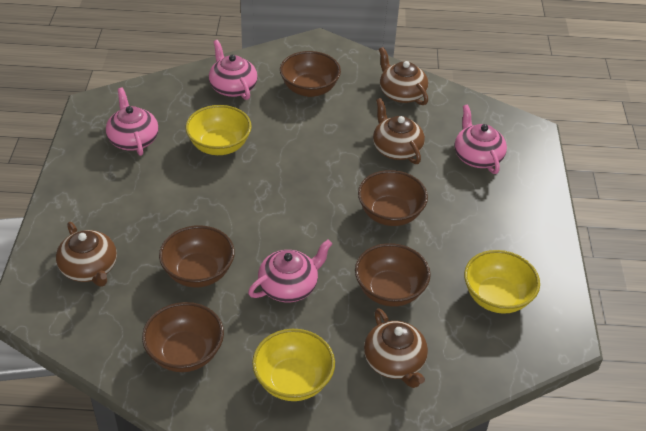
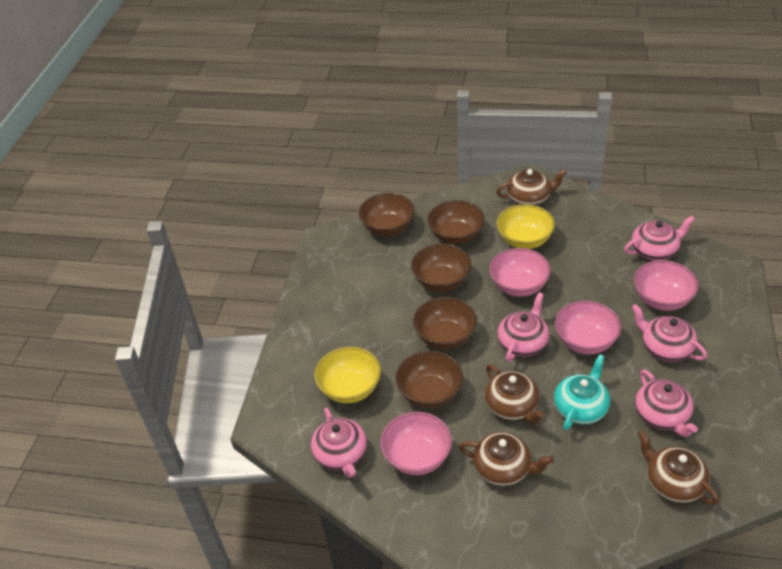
pink bowl: 0 -> 4
pink teapot: 4 -> 5
turquoise teapot: 0 -> 1
yellow bowl: 3 -> 2

